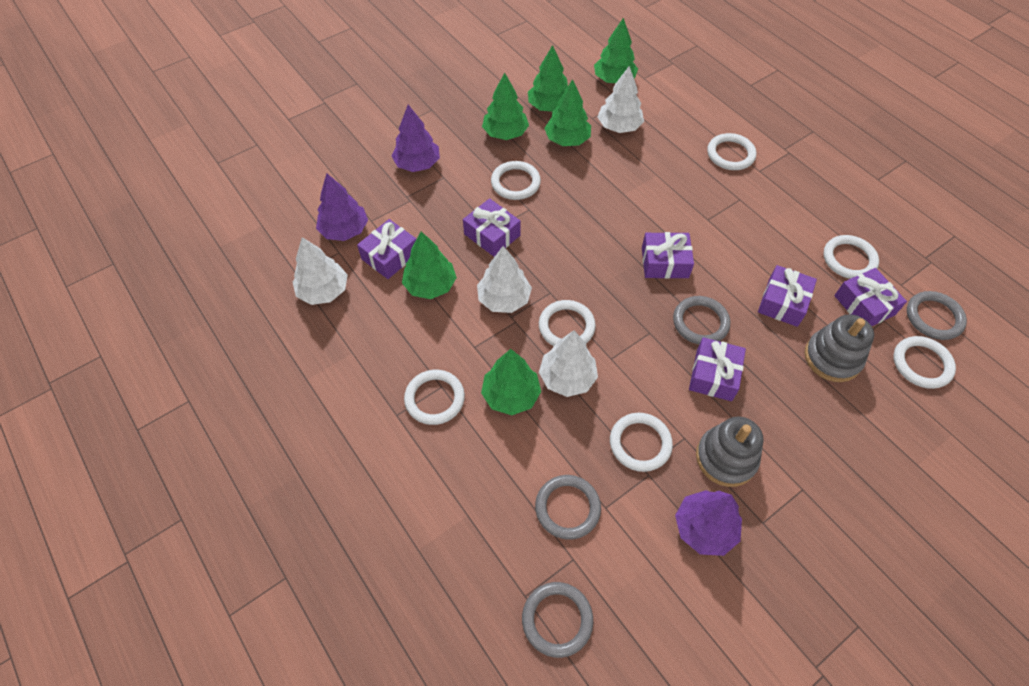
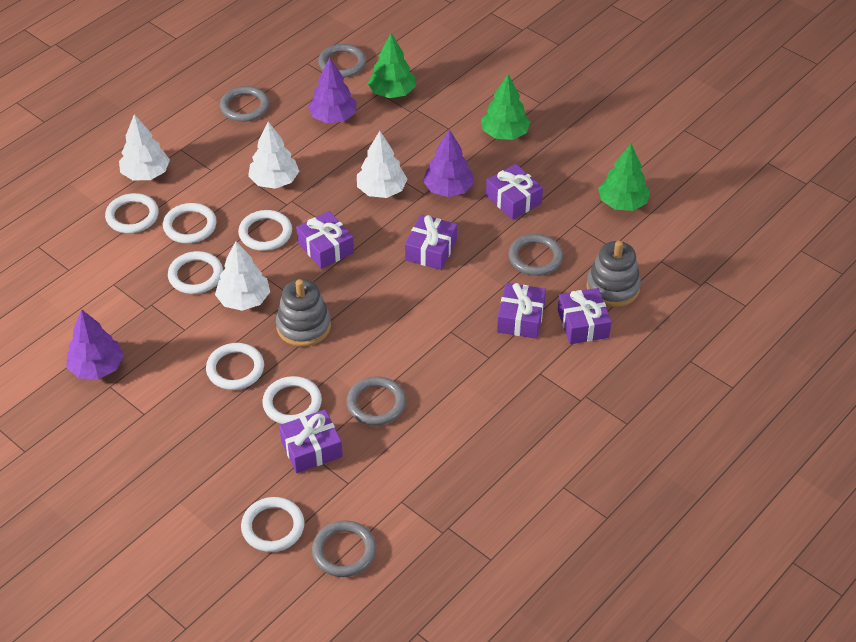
green tree: 6 -> 3
grey ring: 4 -> 5

